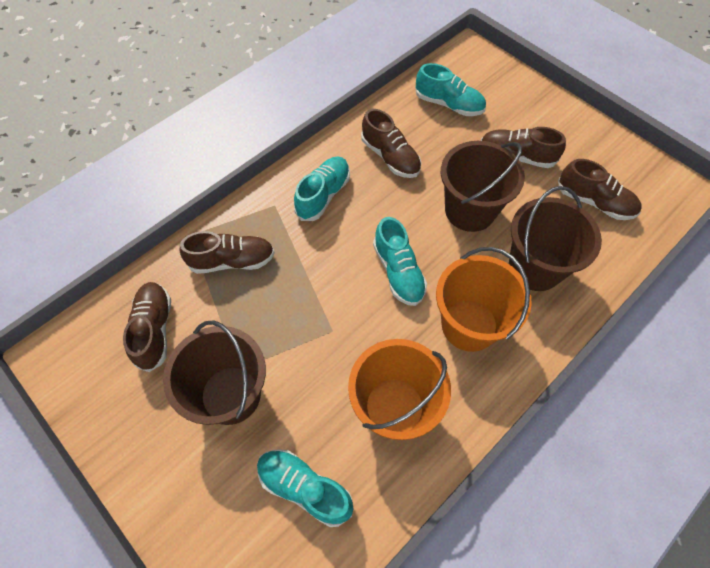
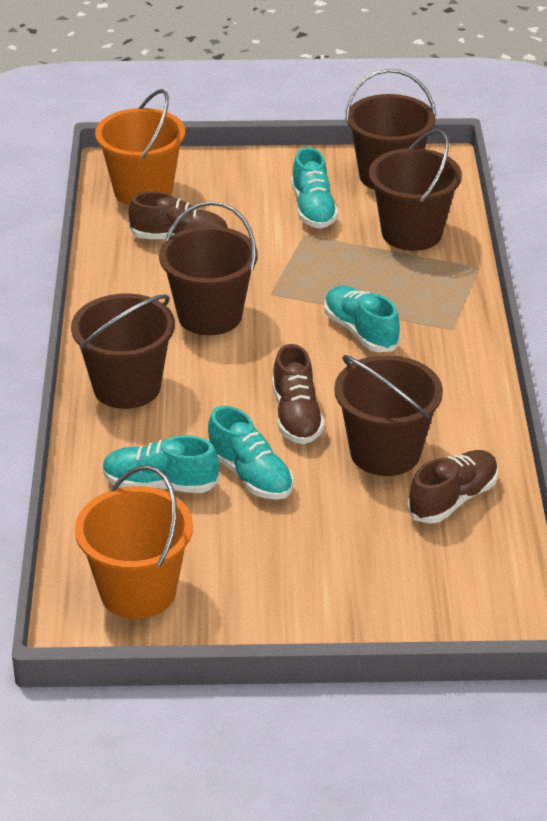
brown bucket: 3 -> 5
brown shoe: 5 -> 3

